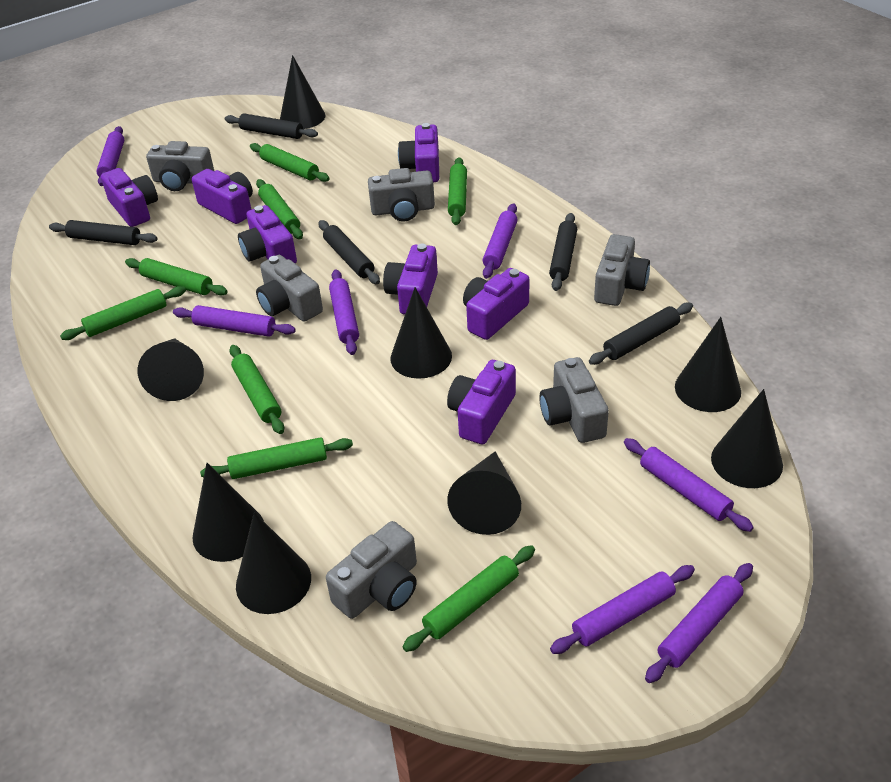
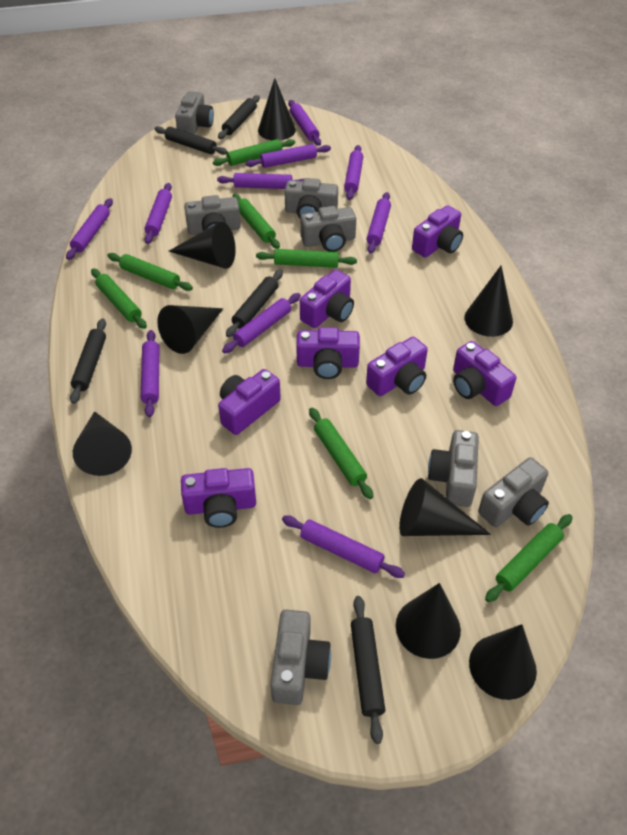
green rolling pin: 8 -> 7
grey camera: 6 -> 7
purple rolling pin: 7 -> 10

